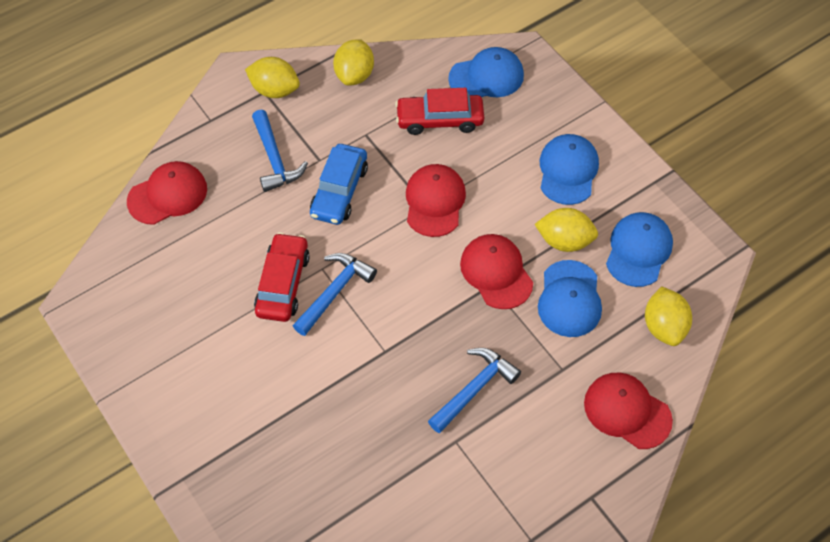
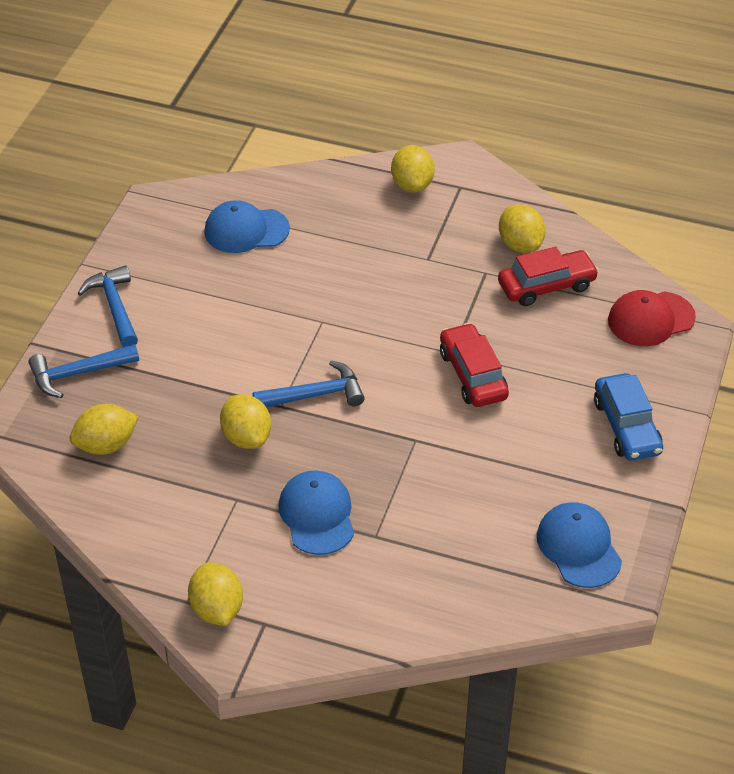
blue cap: 4 -> 3
red cap: 4 -> 1
yellow lemon: 4 -> 5

